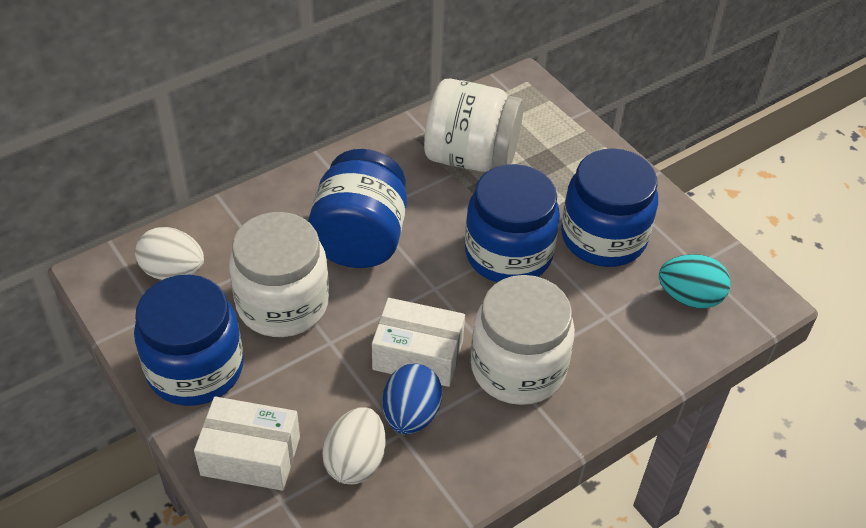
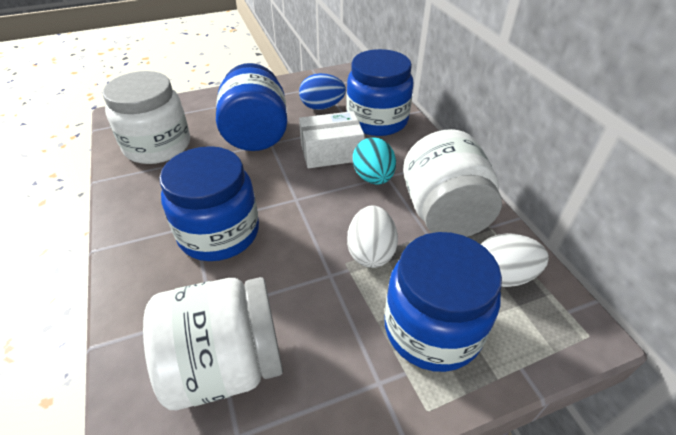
white box: 2 -> 1

